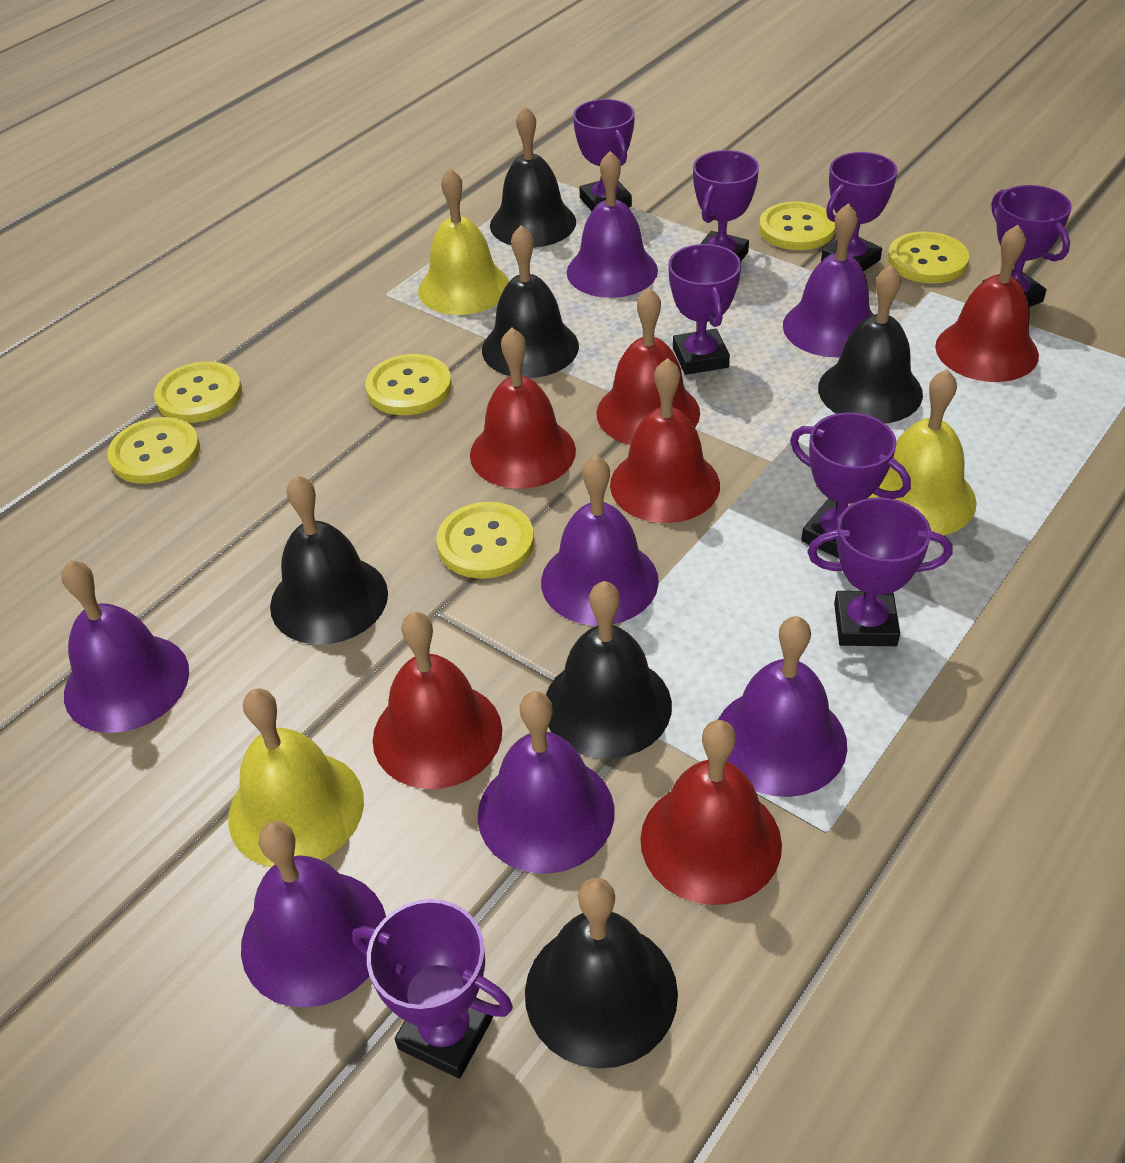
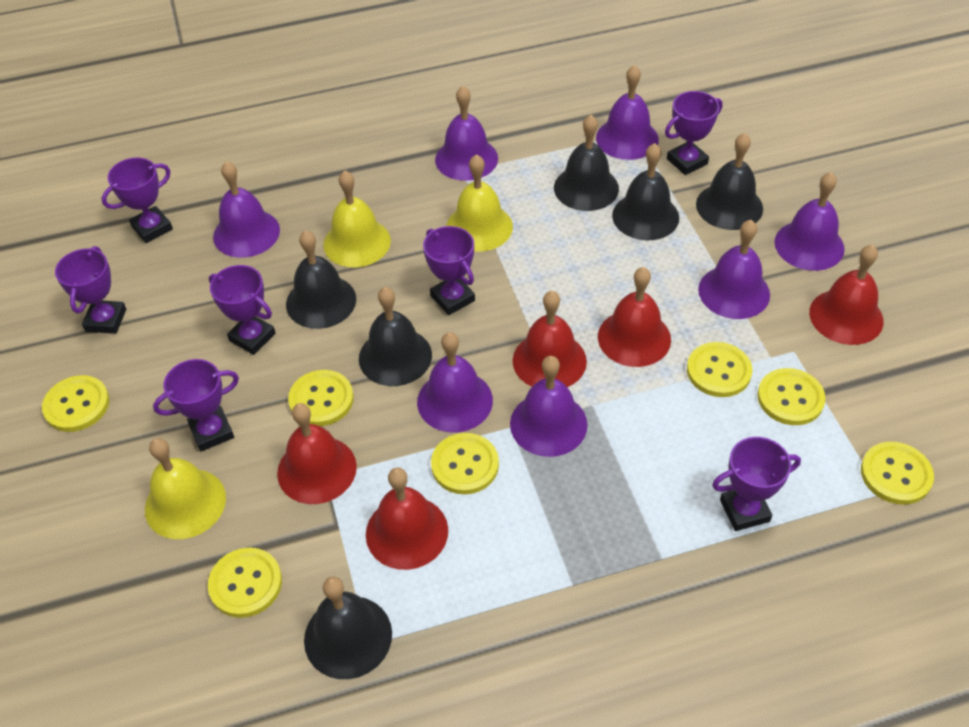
purple trophy: 8 -> 7
red bell: 6 -> 5
yellow button: 6 -> 7

